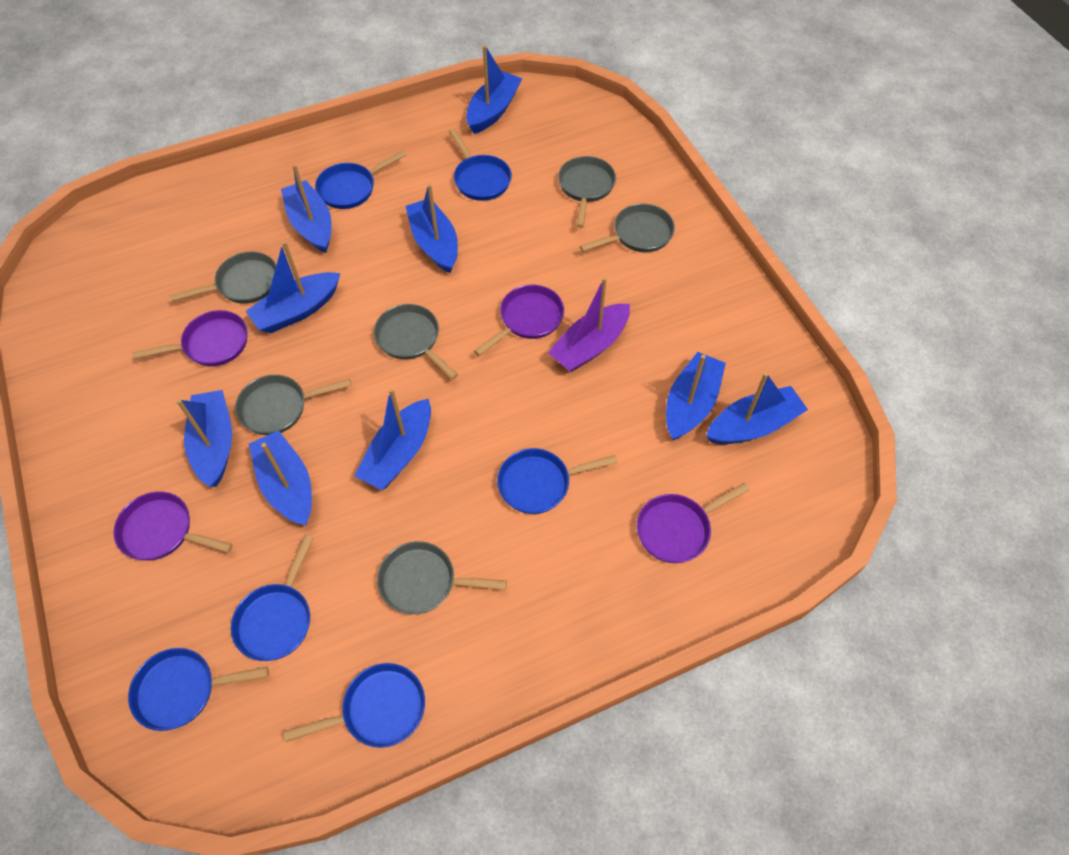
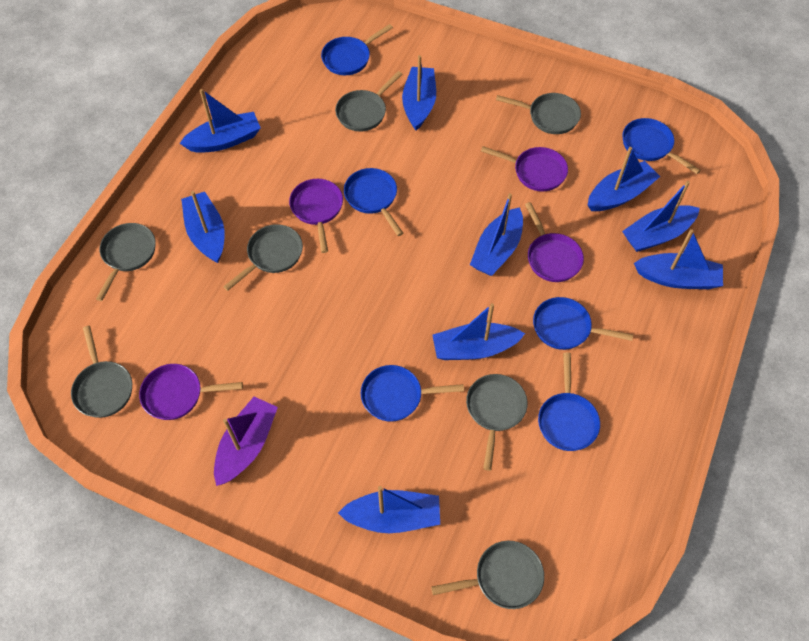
grey pan: 6 -> 7

